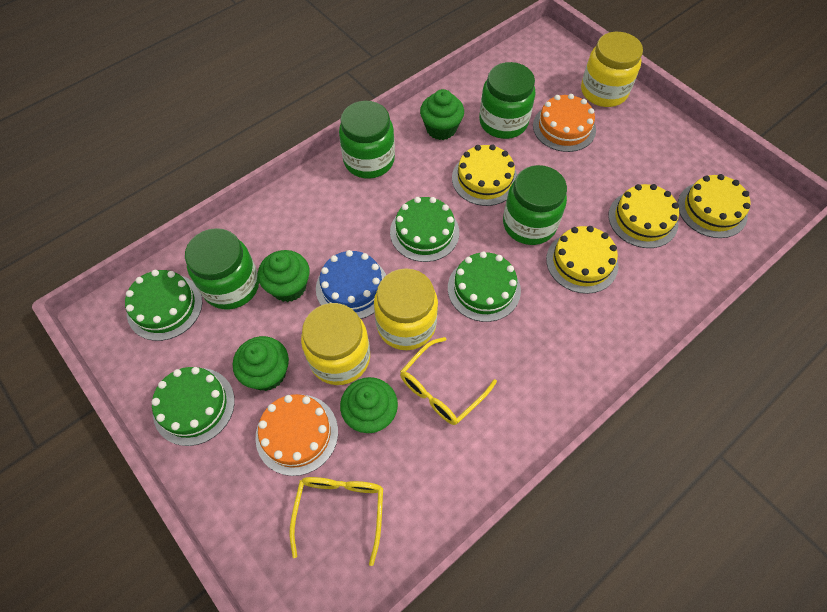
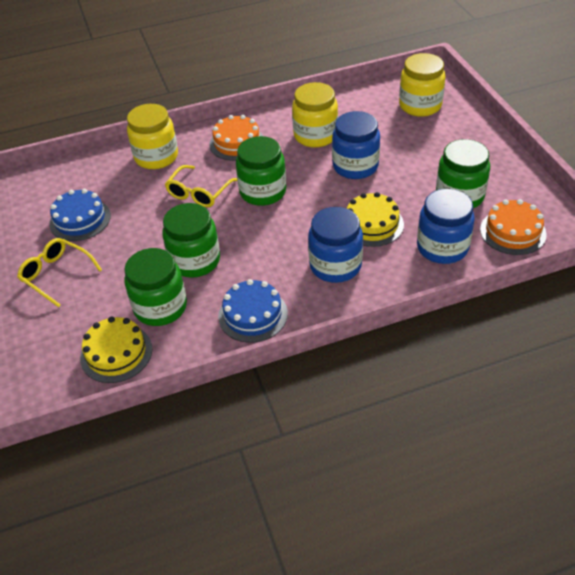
blue cake: 1 -> 2
blue jar: 0 -> 3
green cake: 4 -> 0
green cupcake: 4 -> 0
yellow cake: 4 -> 2

